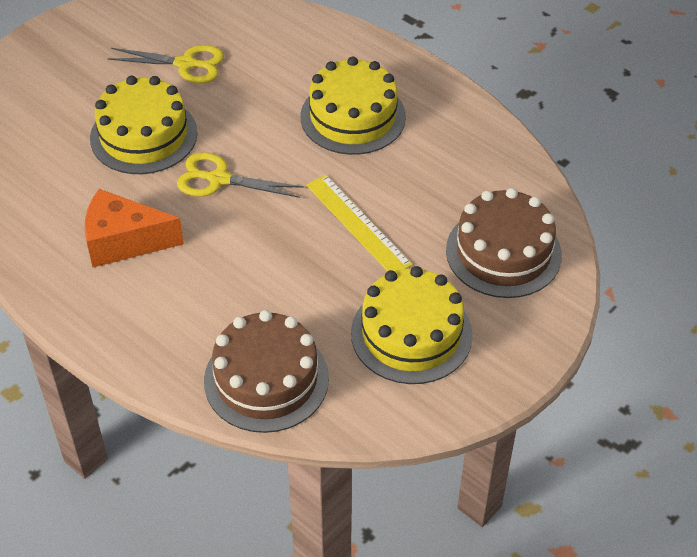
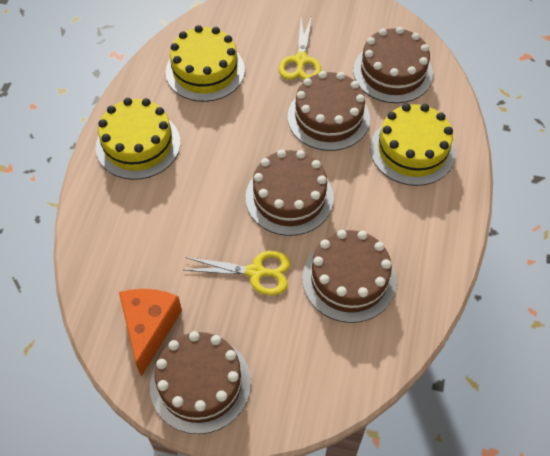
brown cake: 2 -> 5
yellow ruler: 1 -> 0

